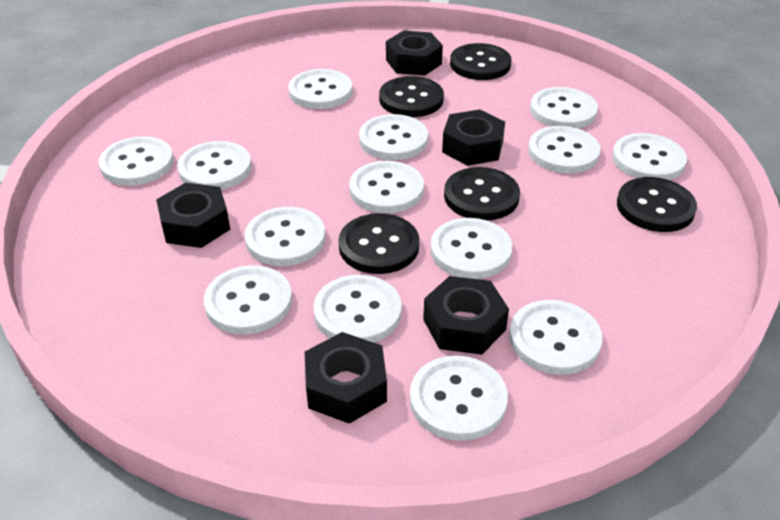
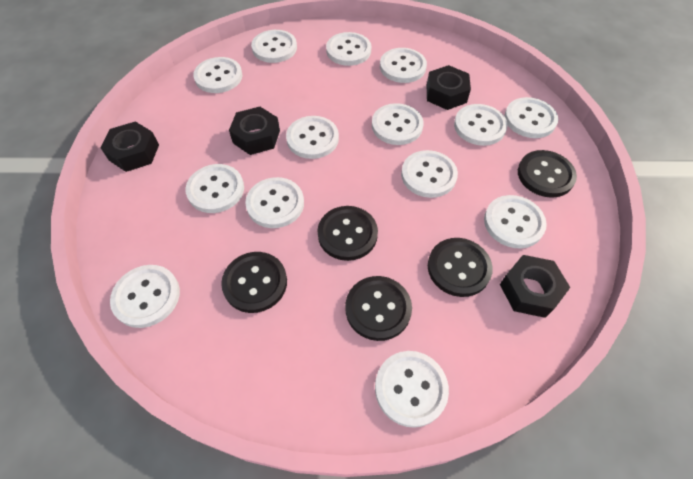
black nut: 5 -> 4

